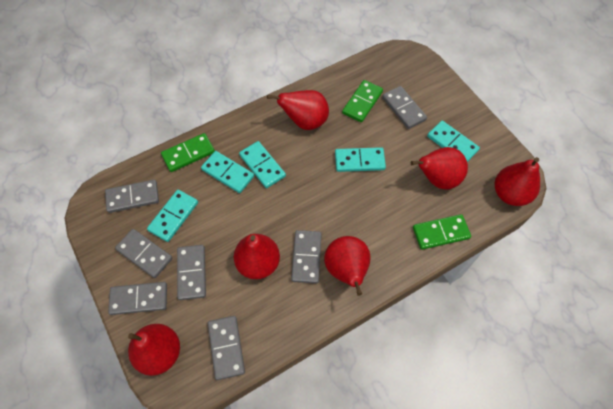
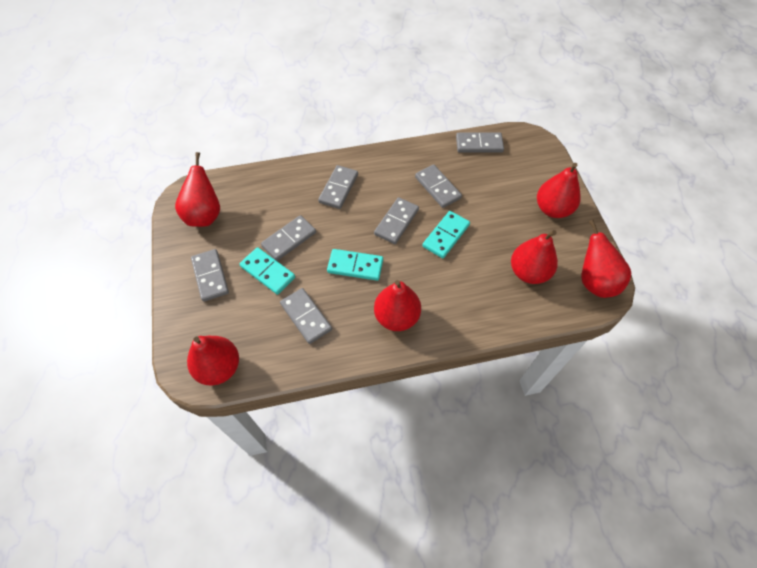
green domino: 3 -> 0
turquoise domino: 5 -> 3

